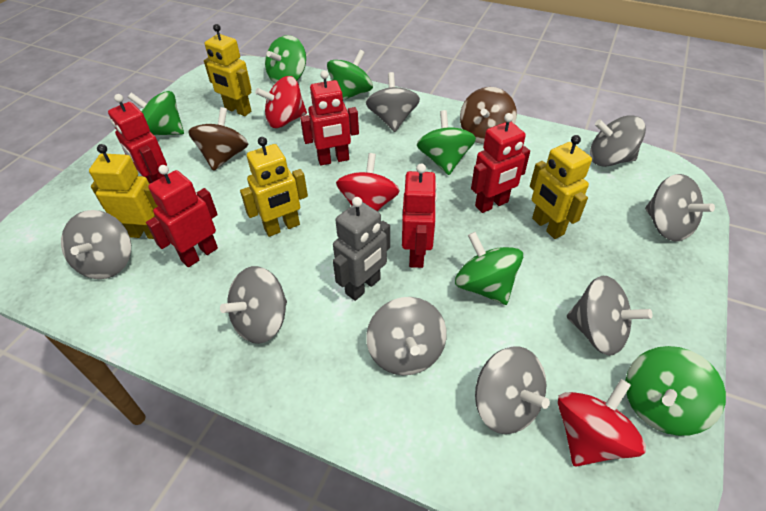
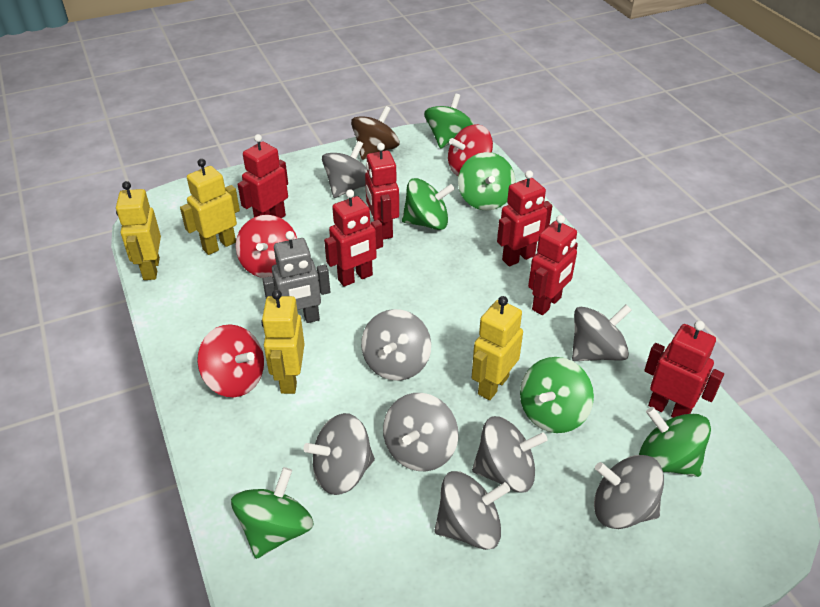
brown spinning top: 2 -> 1
red robot: 5 -> 6

